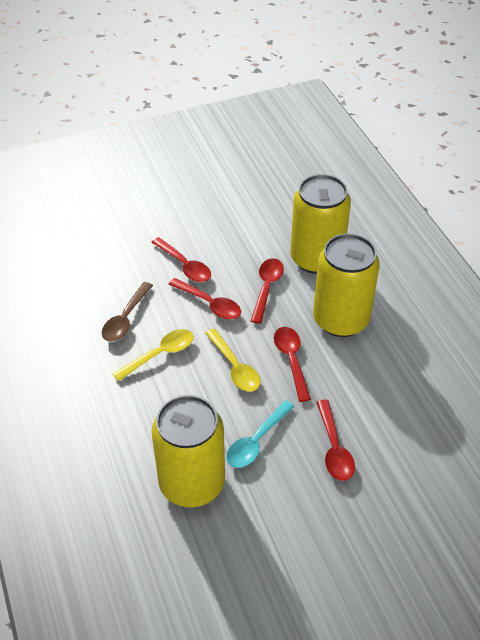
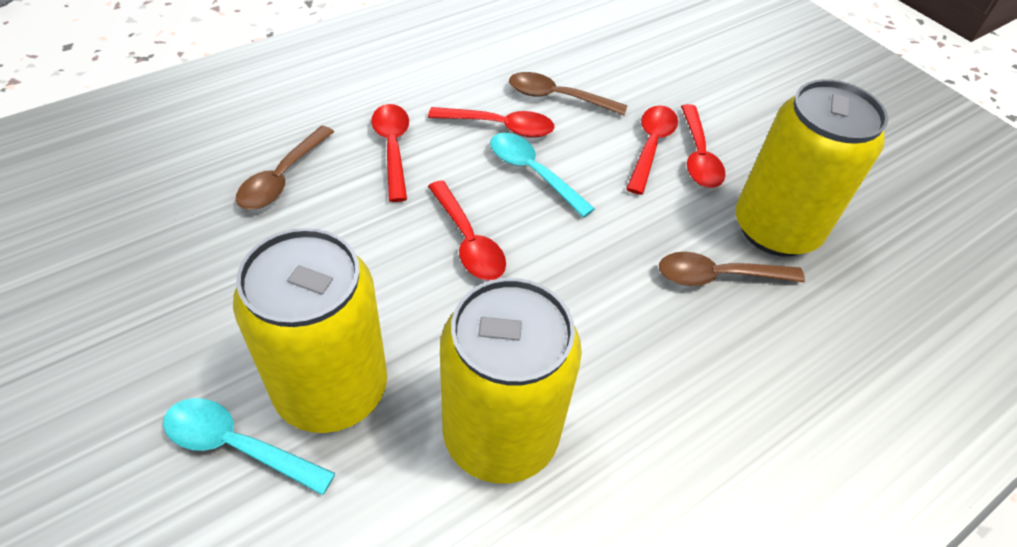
brown spoon: 1 -> 3
turquoise spoon: 1 -> 2
yellow spoon: 2 -> 0

